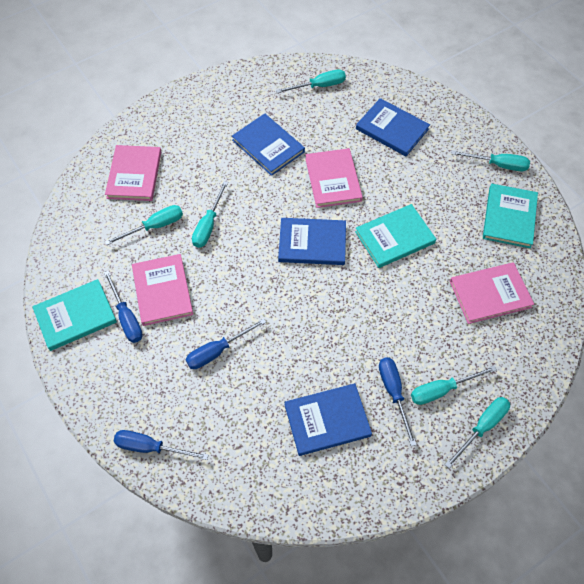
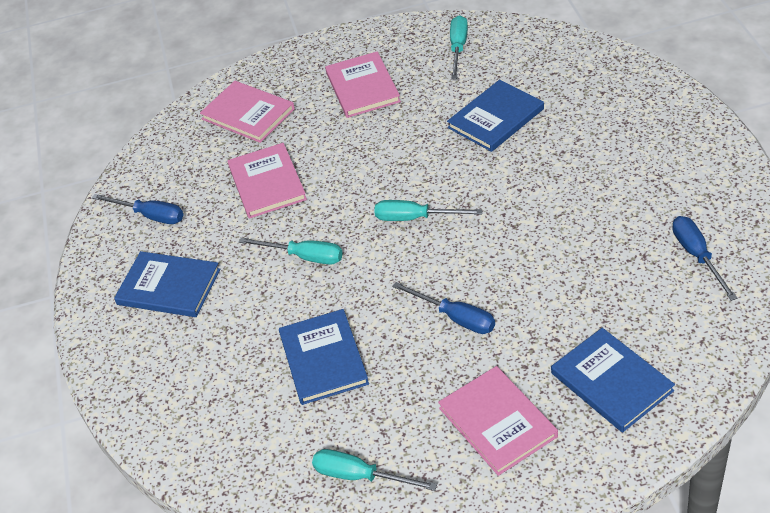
blue screwdriver: 4 -> 3
turquoise book: 3 -> 0
turquoise screwdriver: 6 -> 4

